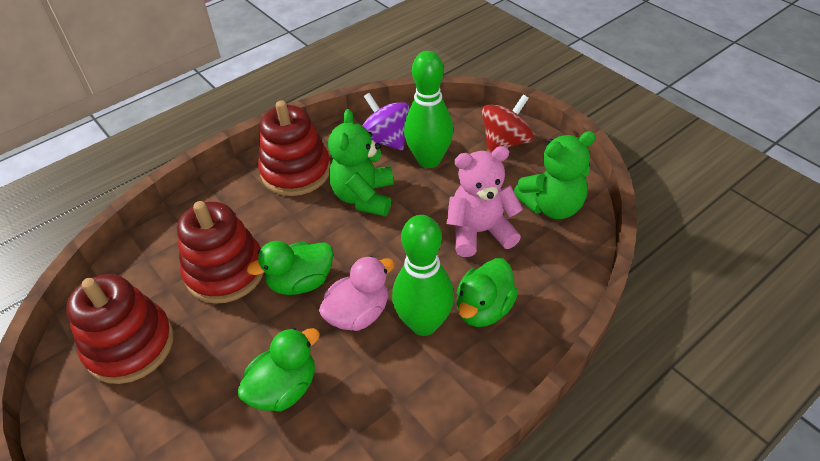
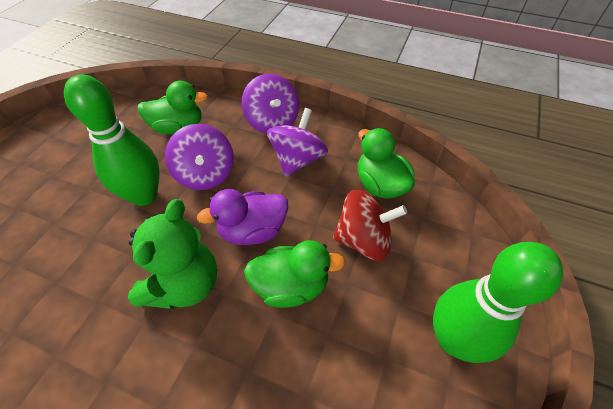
green teddy bear: 2 -> 1
pink duck: 1 -> 0
pink teddy bear: 1 -> 0
purple duck: 0 -> 1
purple spinning top: 1 -> 3
red stacking toy: 3 -> 0

